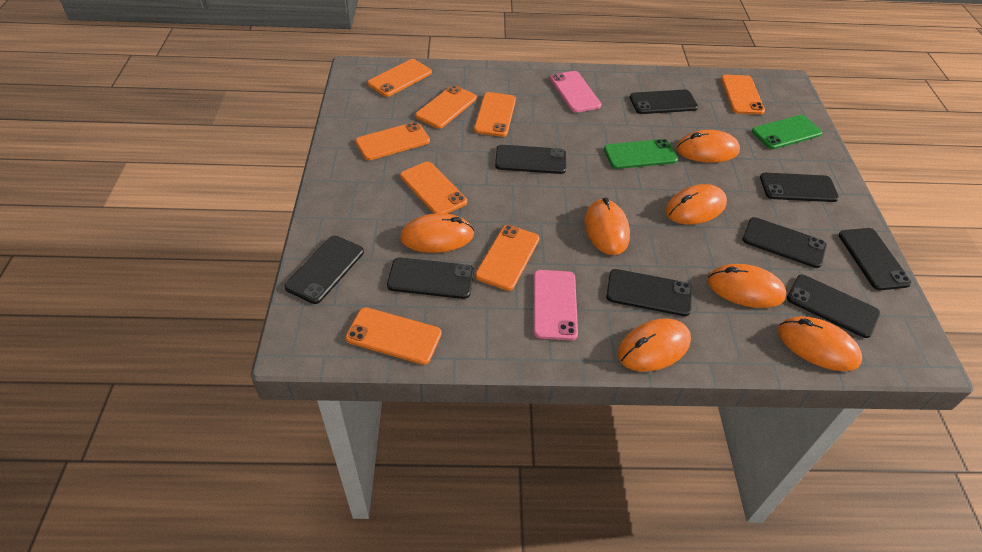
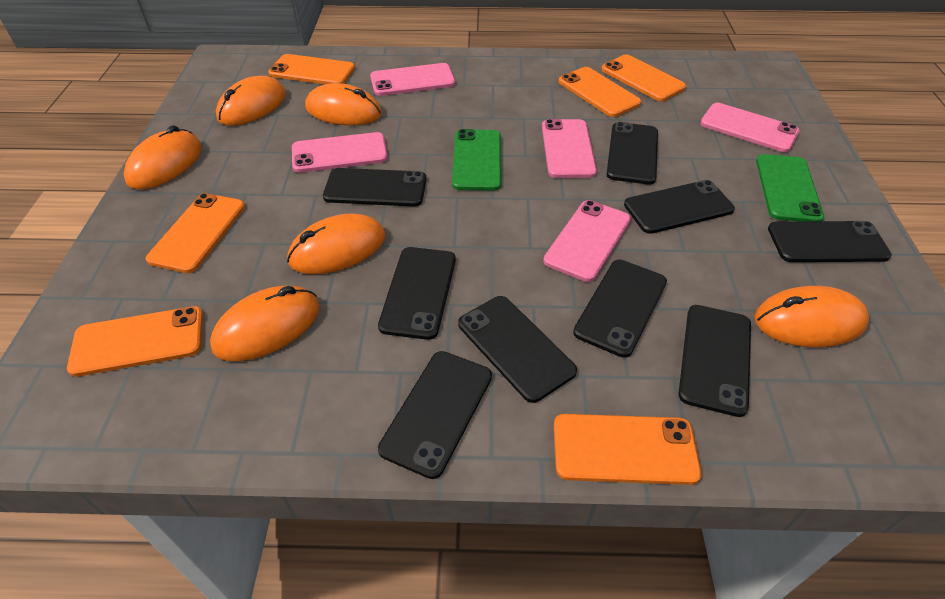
orange mouse: 7 -> 6
orange phone: 8 -> 6
pink phone: 2 -> 5

